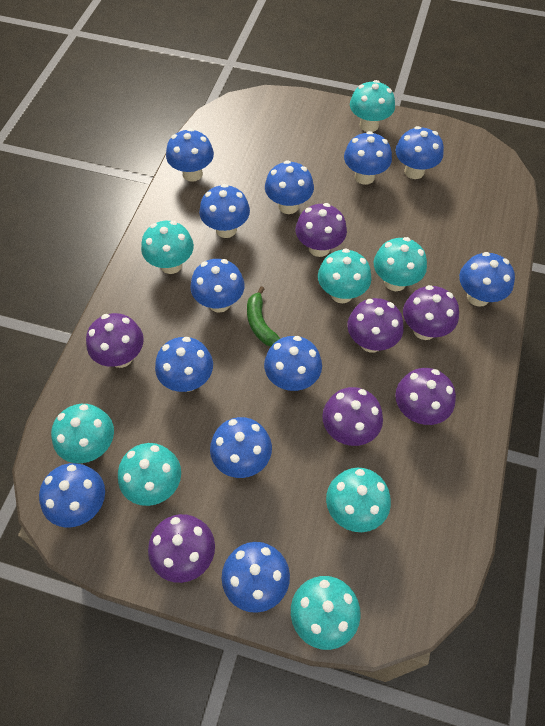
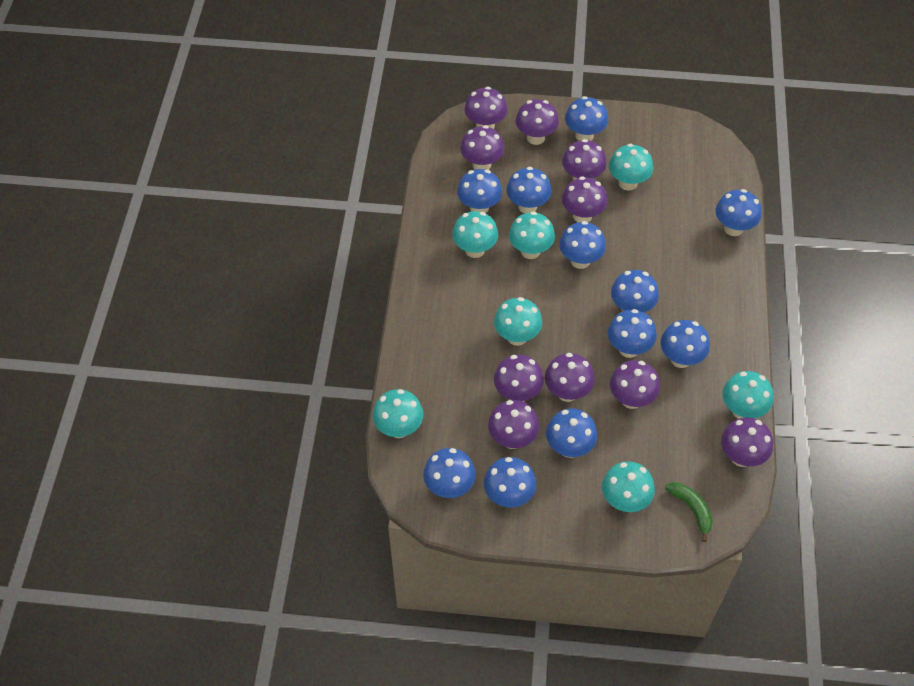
blue mushroom: 12 -> 11
purple mushroom: 7 -> 10
turquoise mushroom: 8 -> 7

